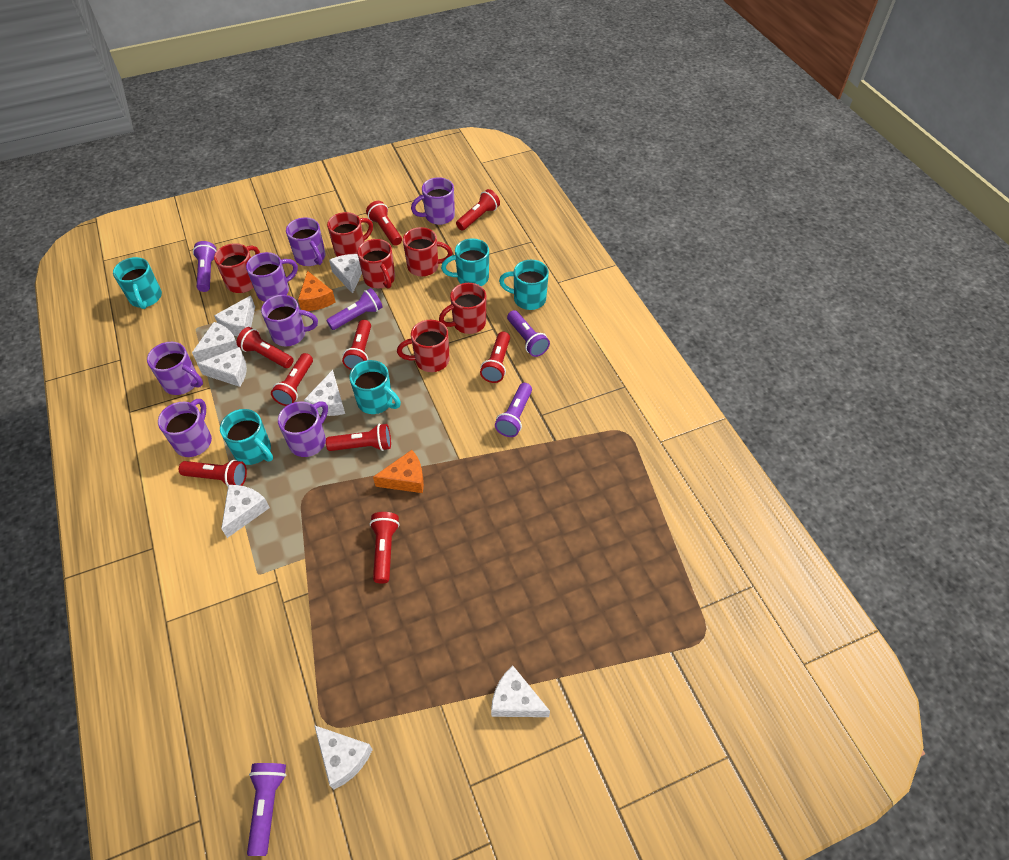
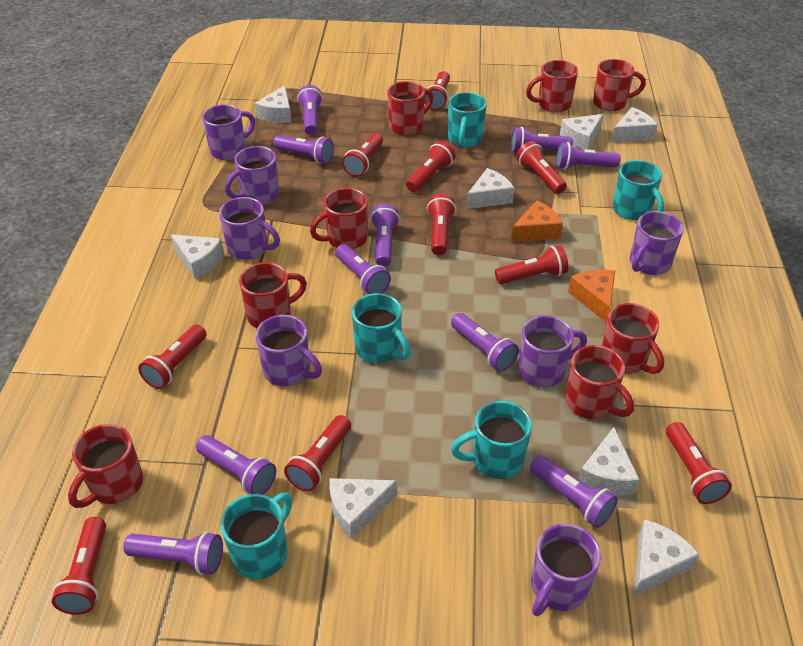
purple flashlight: 5 -> 10
red flashlight: 9 -> 10
red mug: 6 -> 8

